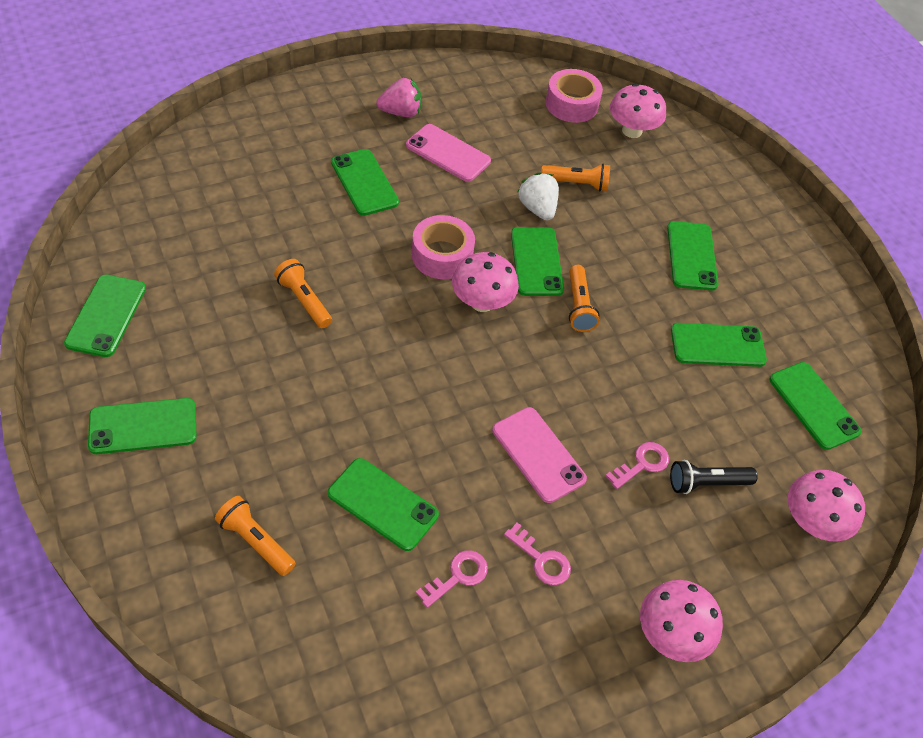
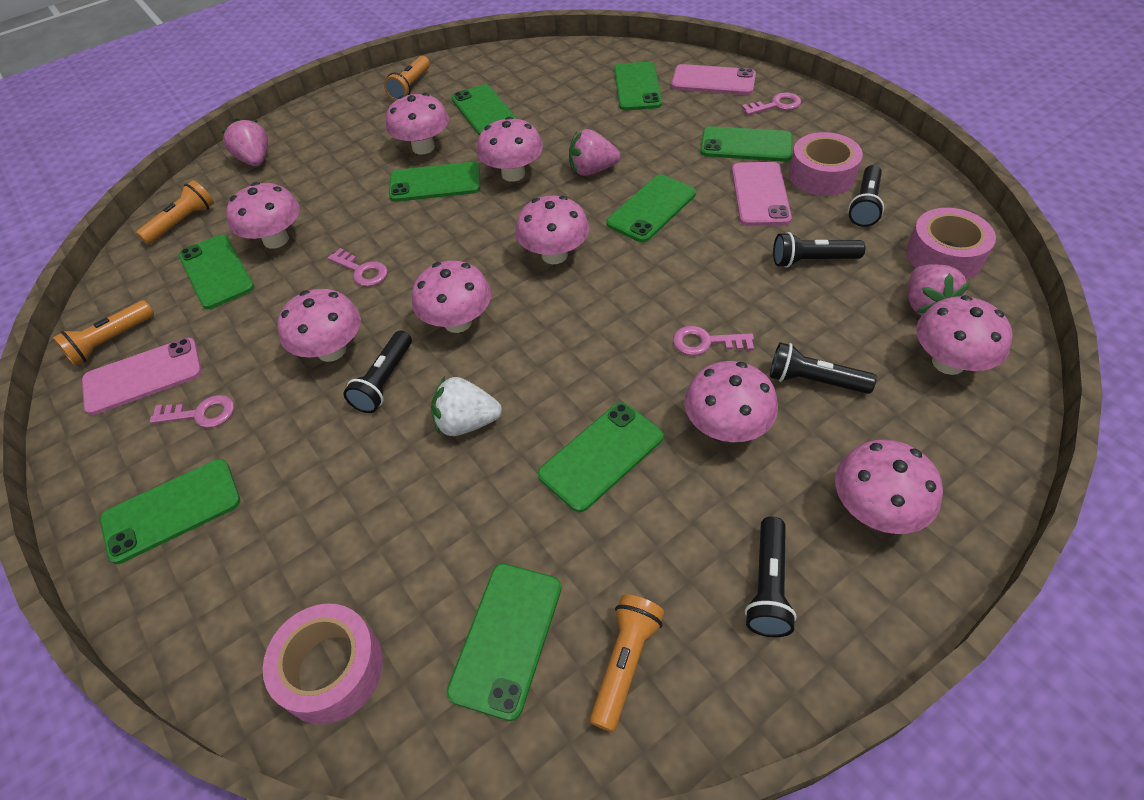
black flashlight: 1 -> 5
green phone: 8 -> 9
pink key: 3 -> 4
pink mushroom: 4 -> 9
pink phone: 2 -> 3
pink strawberry: 1 -> 3
pink tape: 2 -> 3

